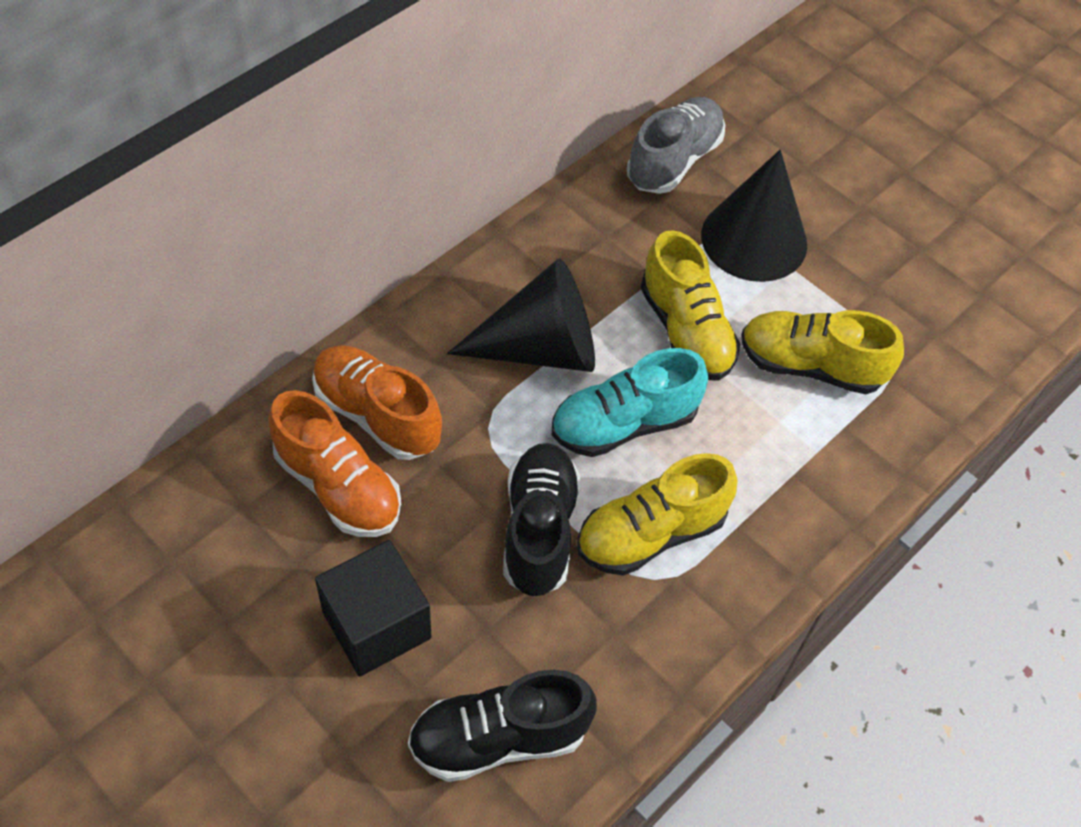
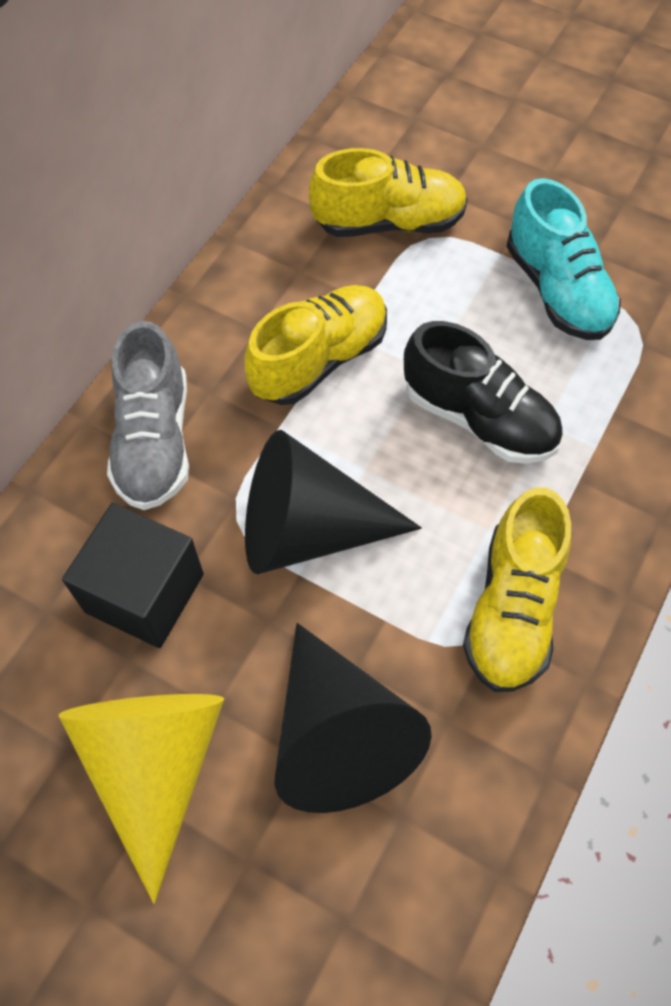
black shoe: 2 -> 1
orange shoe: 2 -> 0
yellow cone: 0 -> 1

